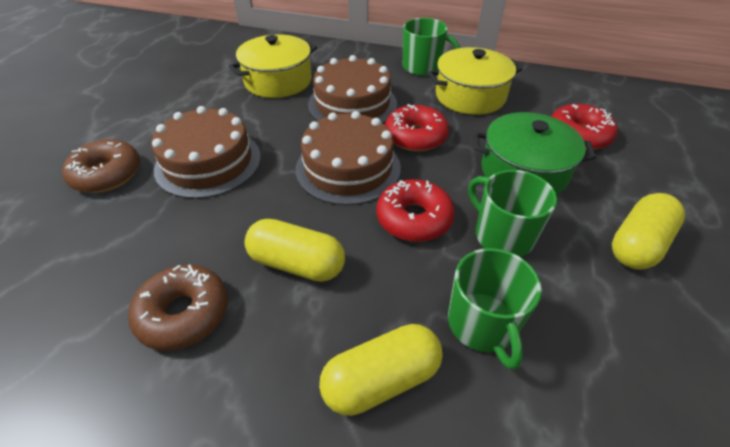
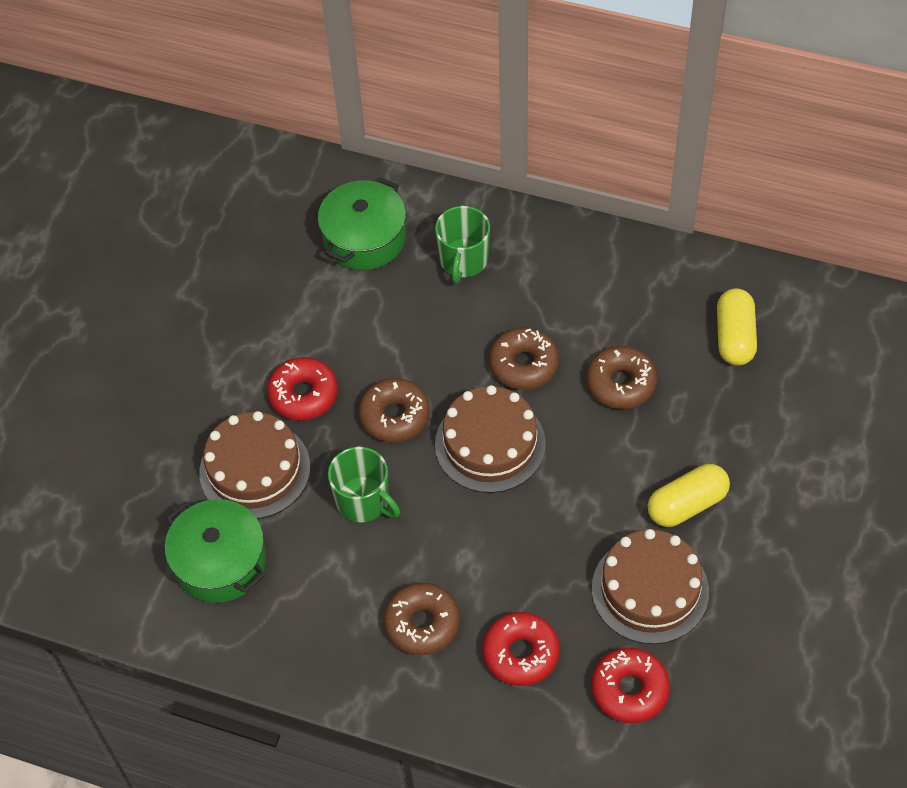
brown donut: 2 -> 4
green mug: 3 -> 2
green pot: 1 -> 2
yellow capsule: 3 -> 2
yellow pot: 2 -> 0

